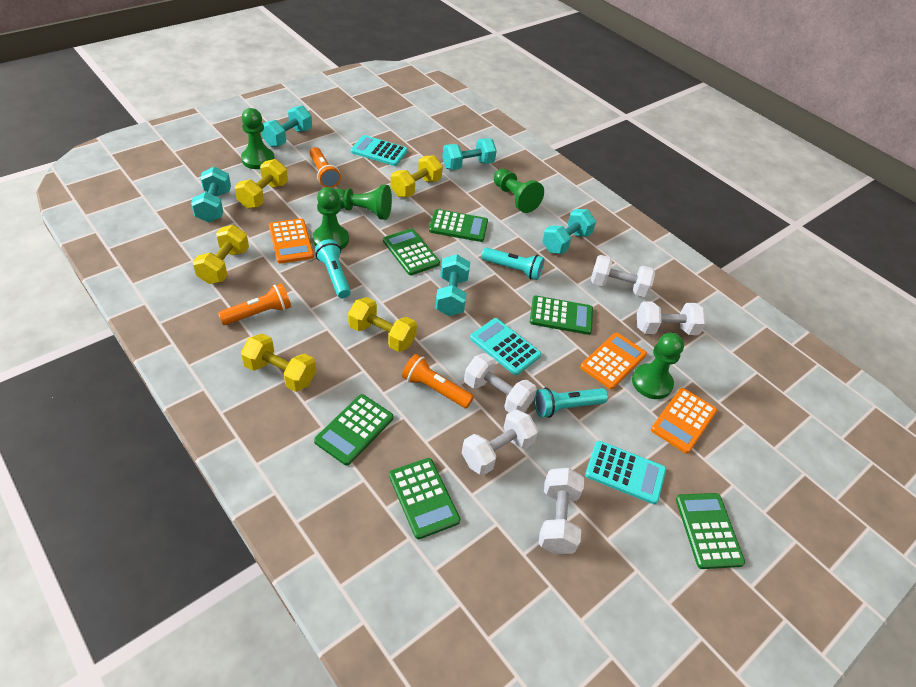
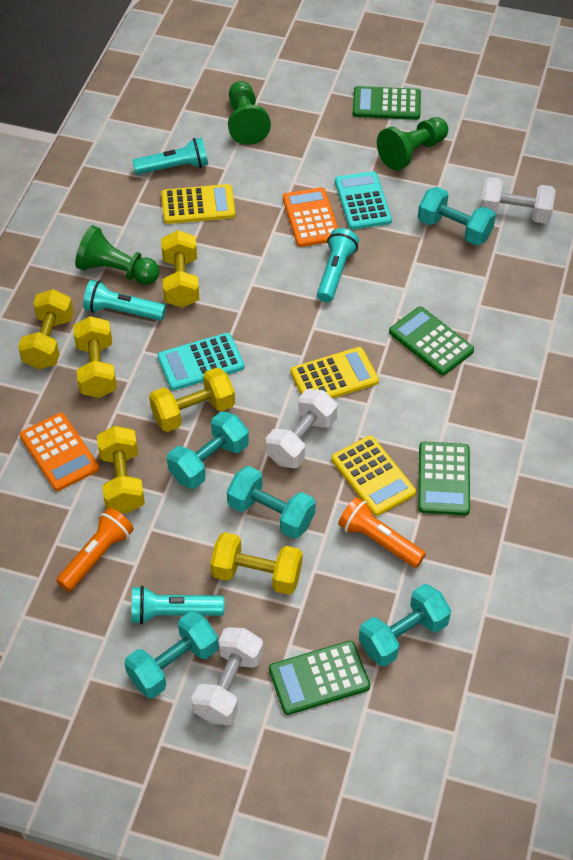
green calculator: 6 -> 4
green pawn: 5 -> 3
orange calculator: 3 -> 2
orange flashlight: 3 -> 2
turquoise calculator: 3 -> 2
turquoise flashlight: 3 -> 4
white dumbbell: 5 -> 3
yellow calculator: 0 -> 3
yellow dumbbell: 5 -> 6

